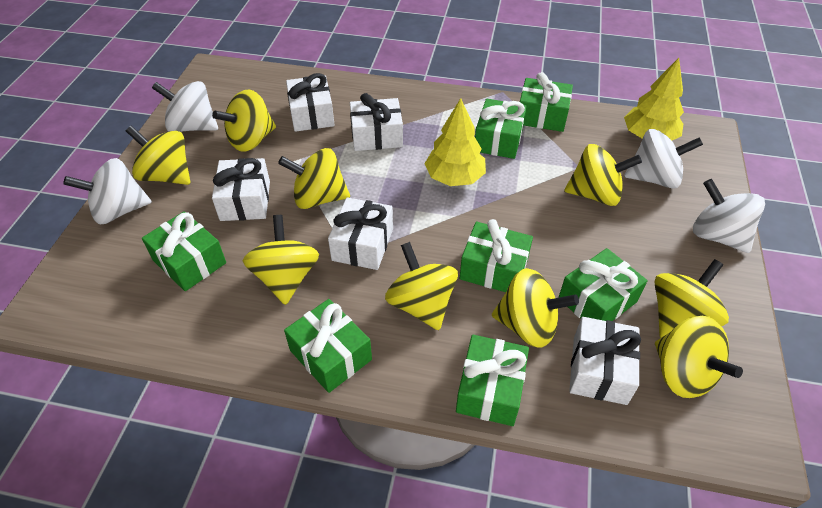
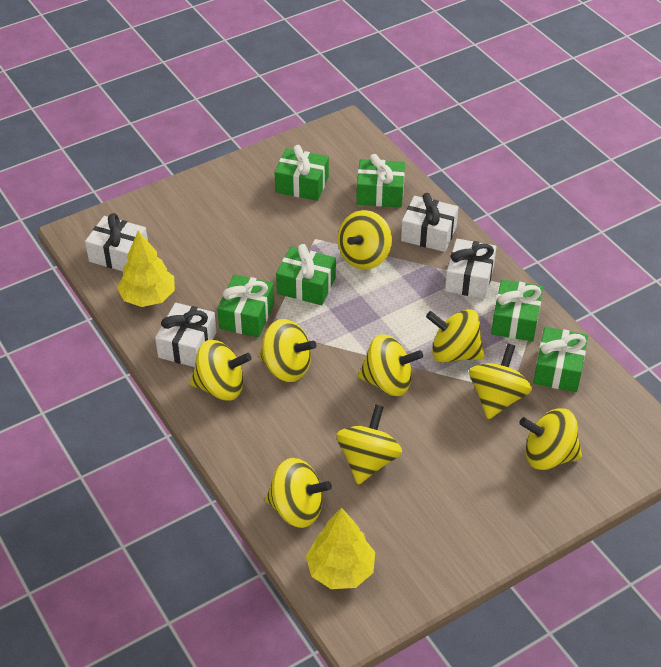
green gift: 7 -> 6
white gift: 5 -> 4
white spinning top: 4 -> 0

